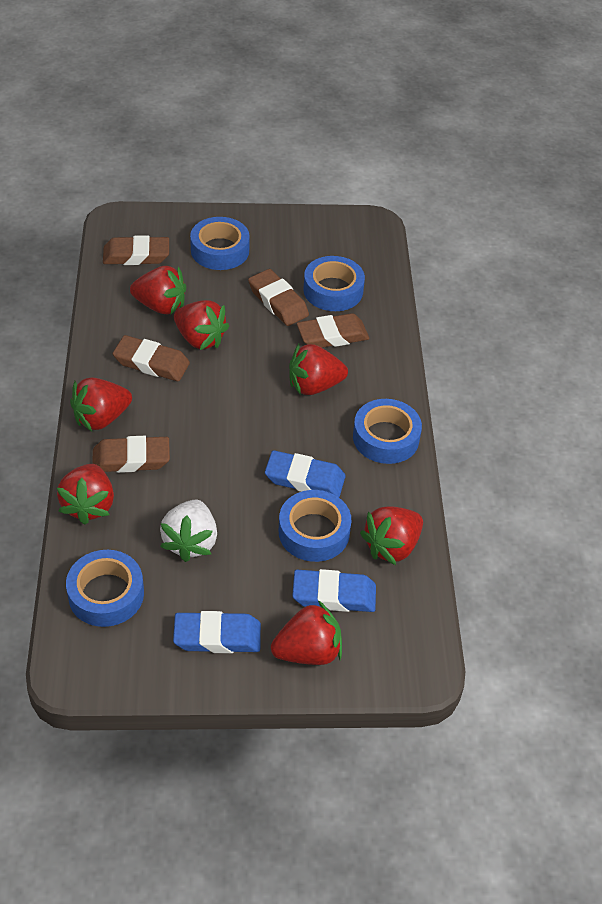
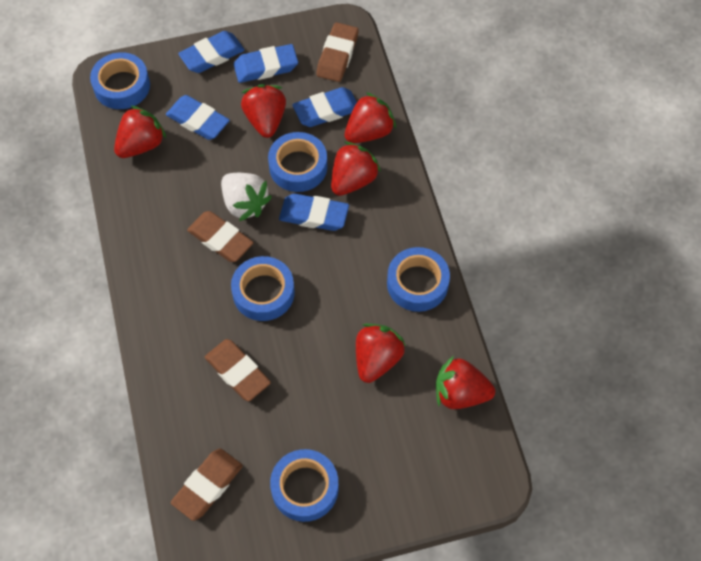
blue eraser: 3 -> 5
brown eraser: 5 -> 4
red strawberry: 7 -> 6

